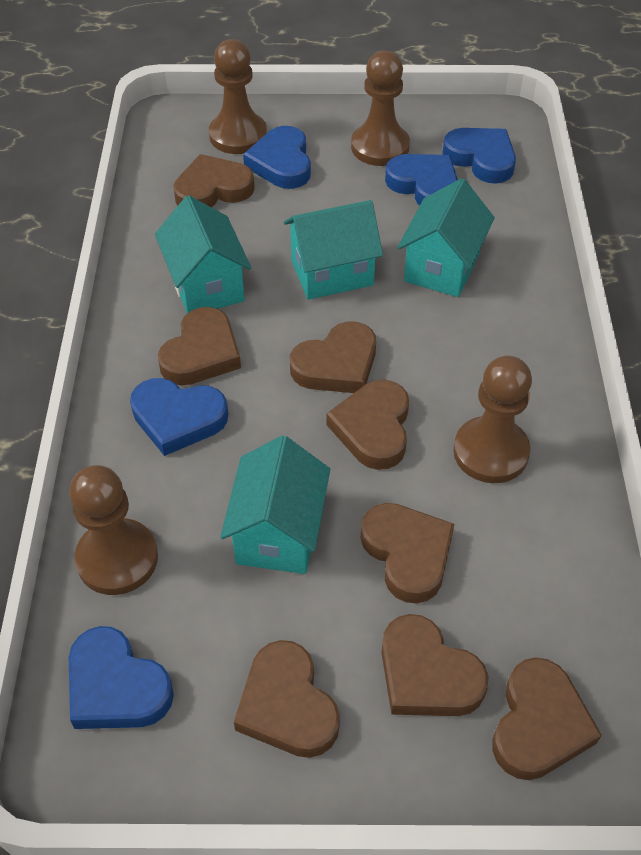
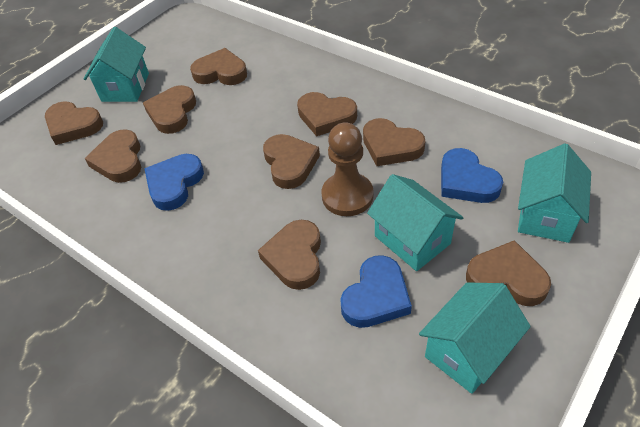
blue heart: 5 -> 3
brown heart: 8 -> 9
brown pawn: 4 -> 1

